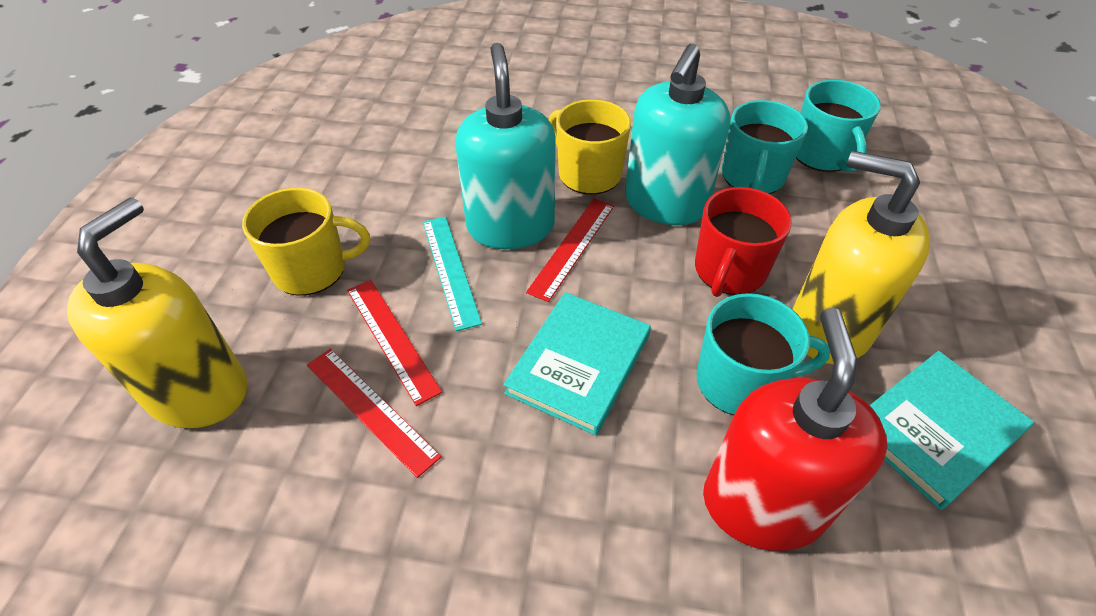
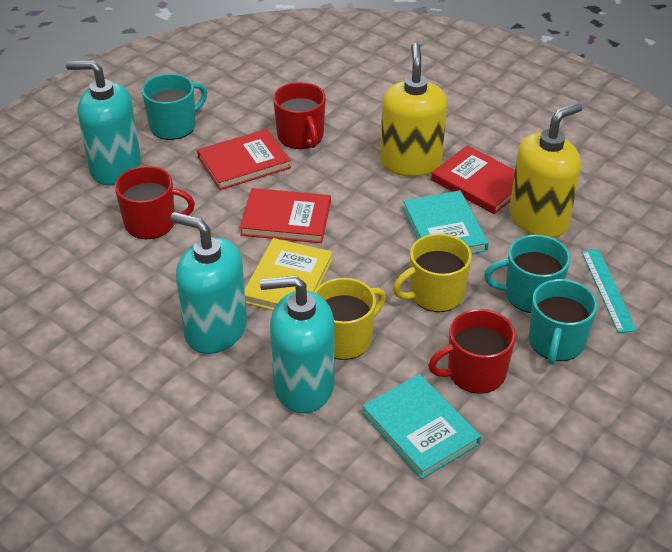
red book: 0 -> 3
red mug: 1 -> 3
red ruler: 3 -> 0
red soap dispenser: 1 -> 0
turquoise soap dispenser: 2 -> 3
yellow book: 0 -> 1

